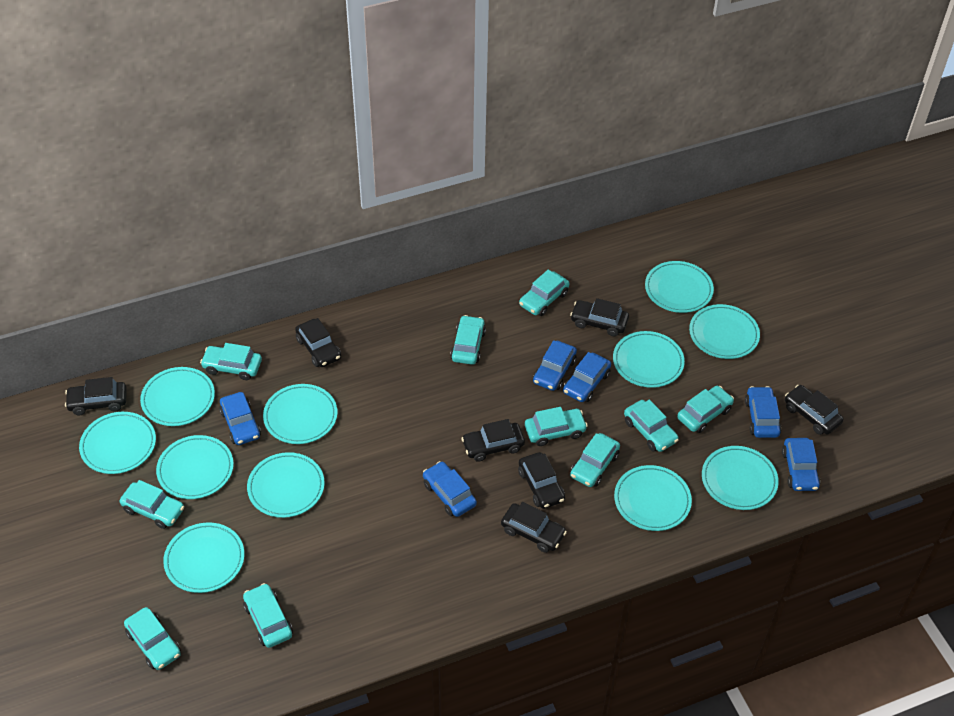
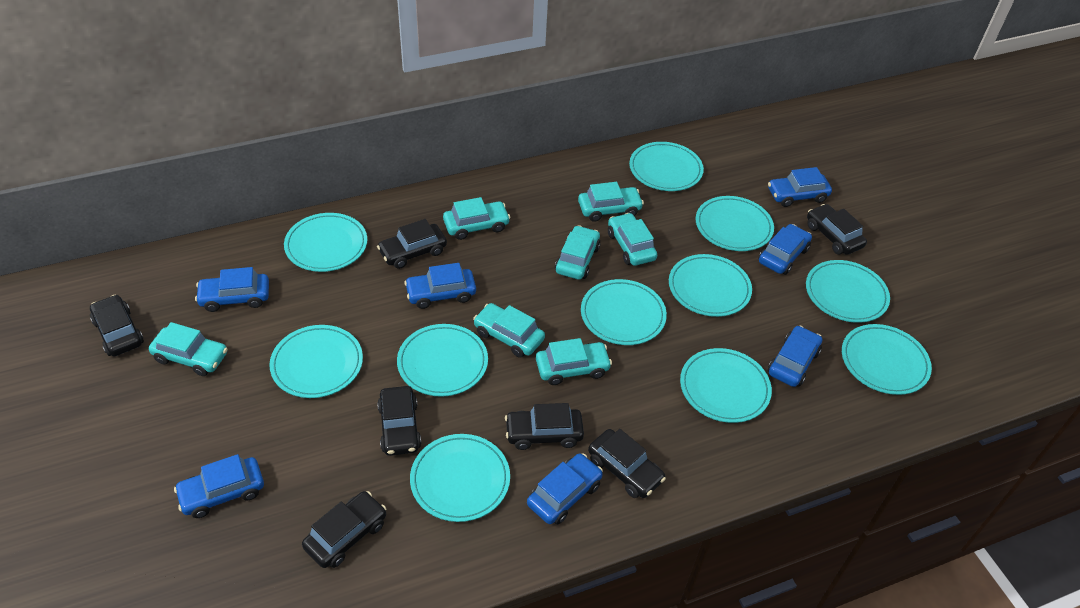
blue car: 6 -> 7
turquoise car: 10 -> 7

